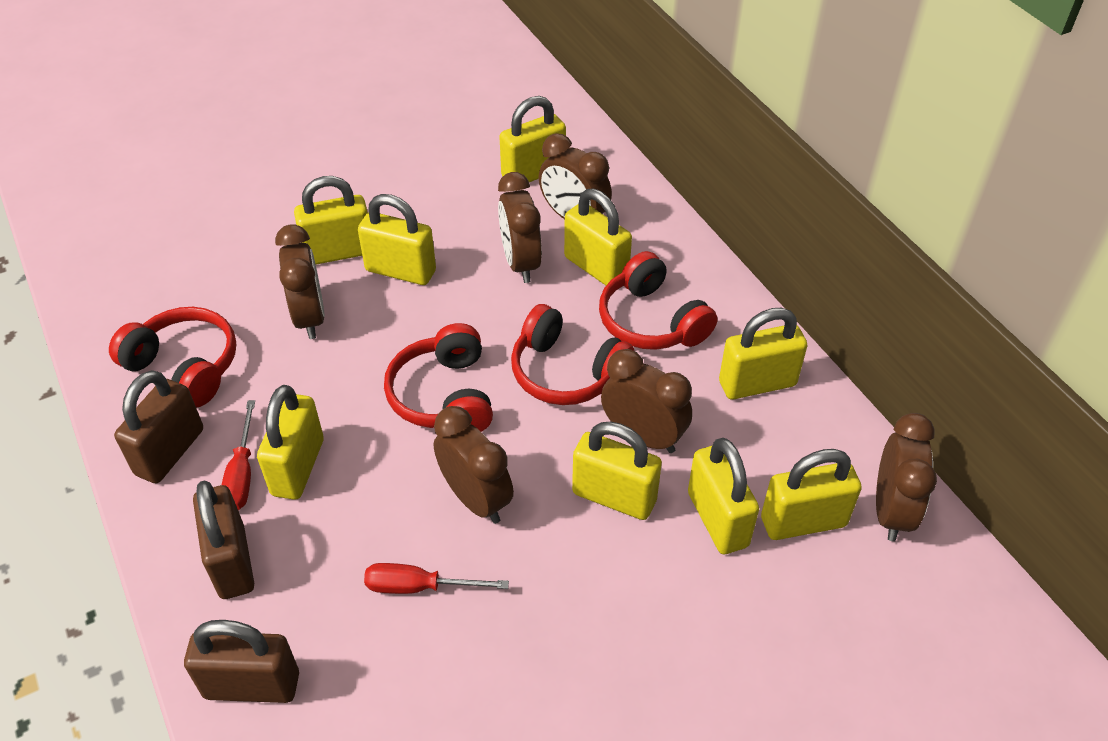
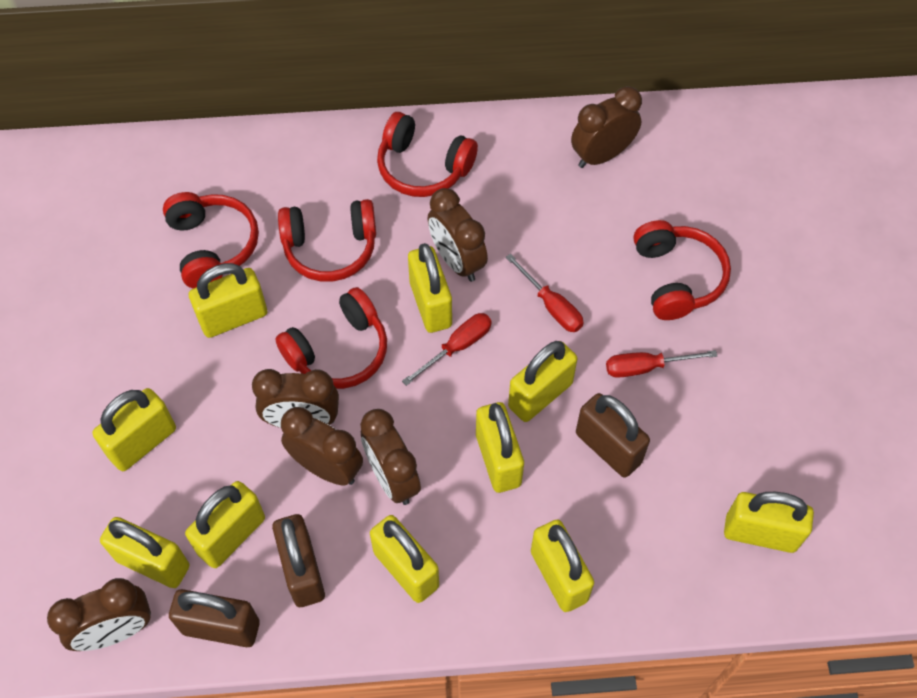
red headphones: 4 -> 5
red screwdriver: 2 -> 3
yellow padlock: 9 -> 10

